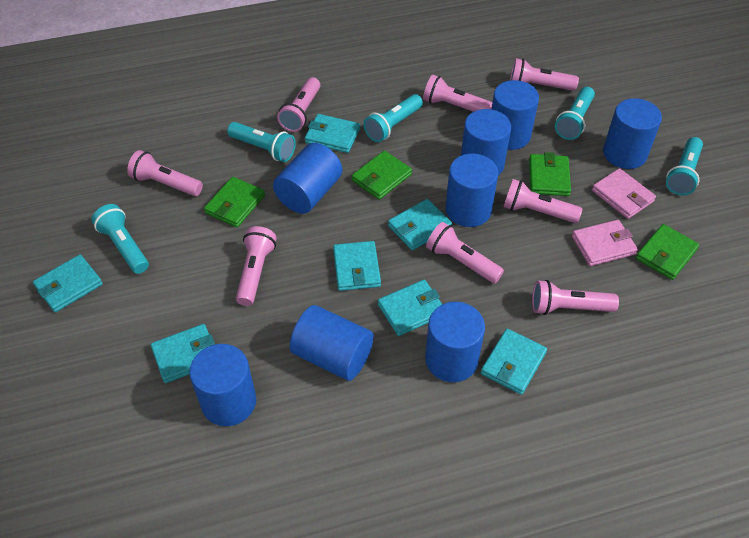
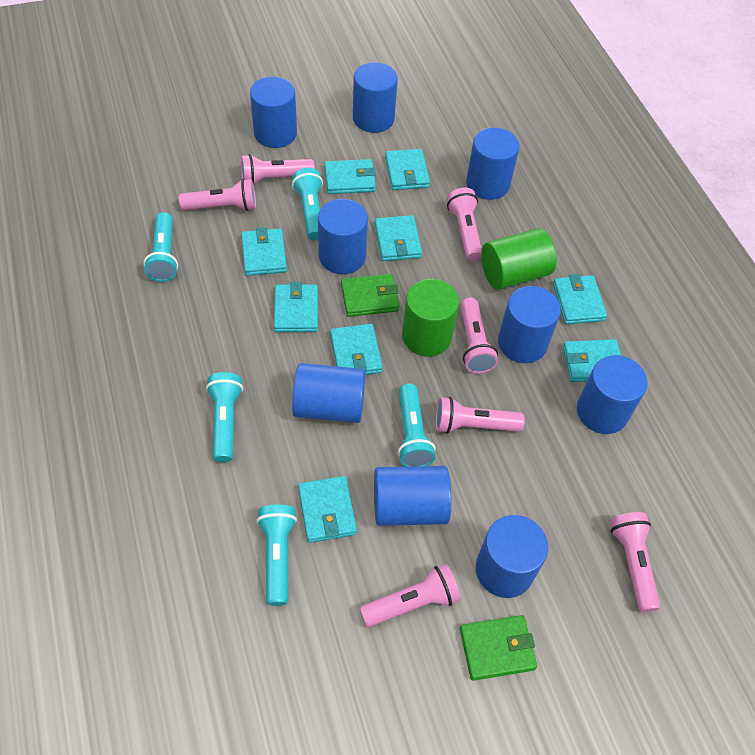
blue cylinder: 8 -> 9
green cylinder: 0 -> 2
green wallet: 4 -> 2
pink flashlight: 8 -> 7
pink wallet: 2 -> 0
turquoise wallet: 7 -> 9

